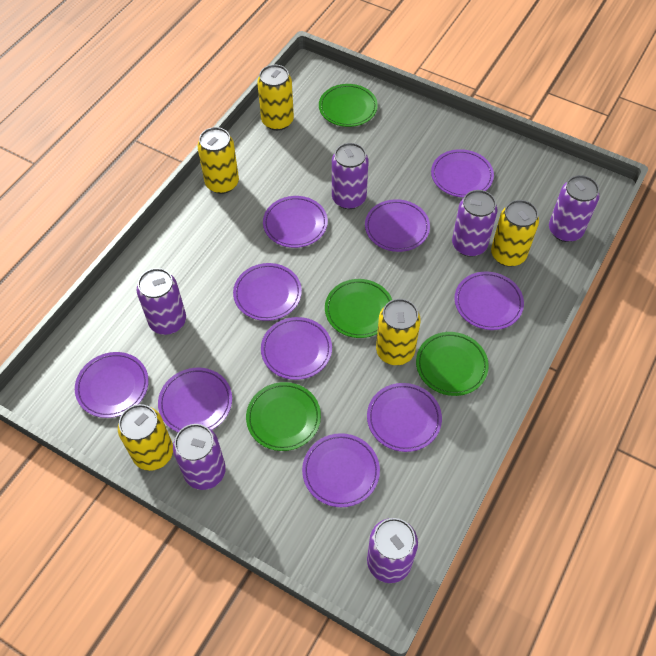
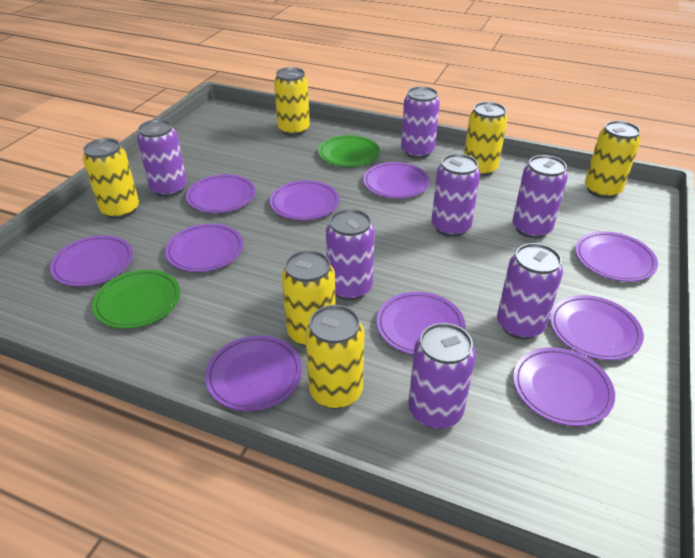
green plate: 4 -> 2
purple can: 6 -> 7
yellow can: 5 -> 6

